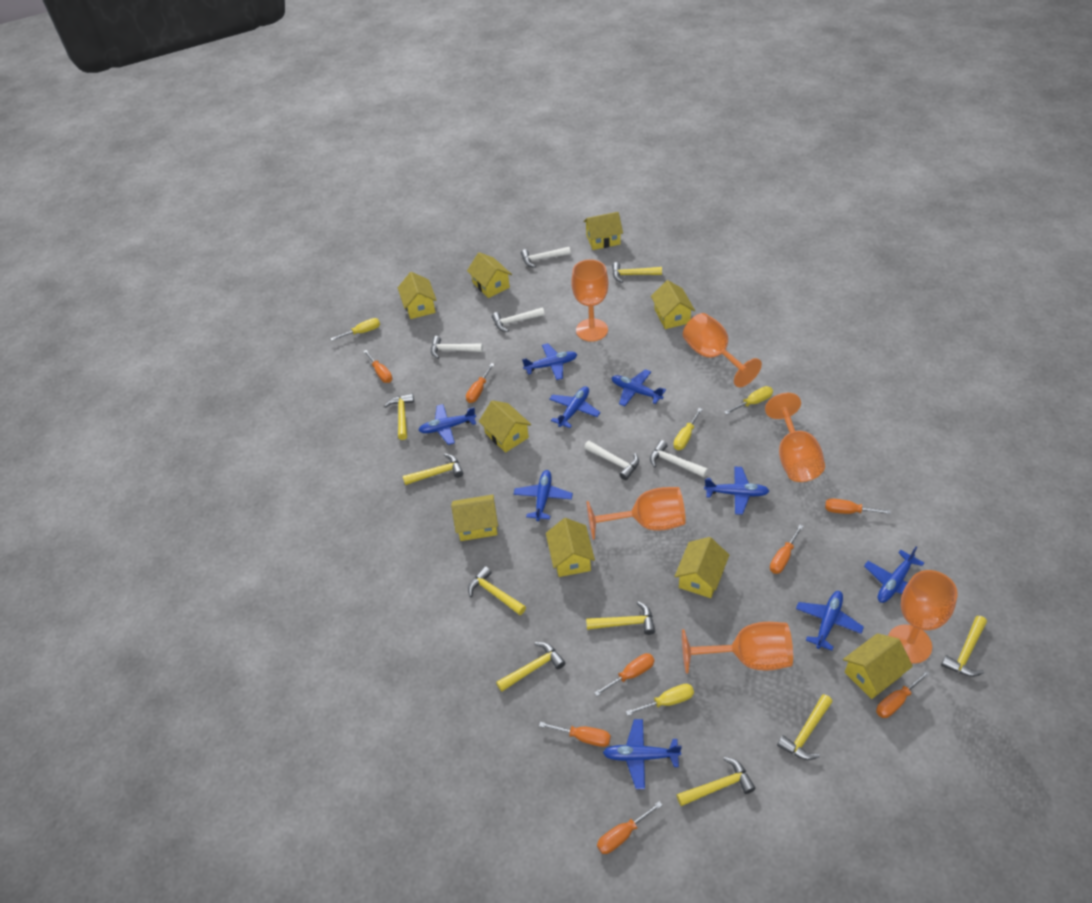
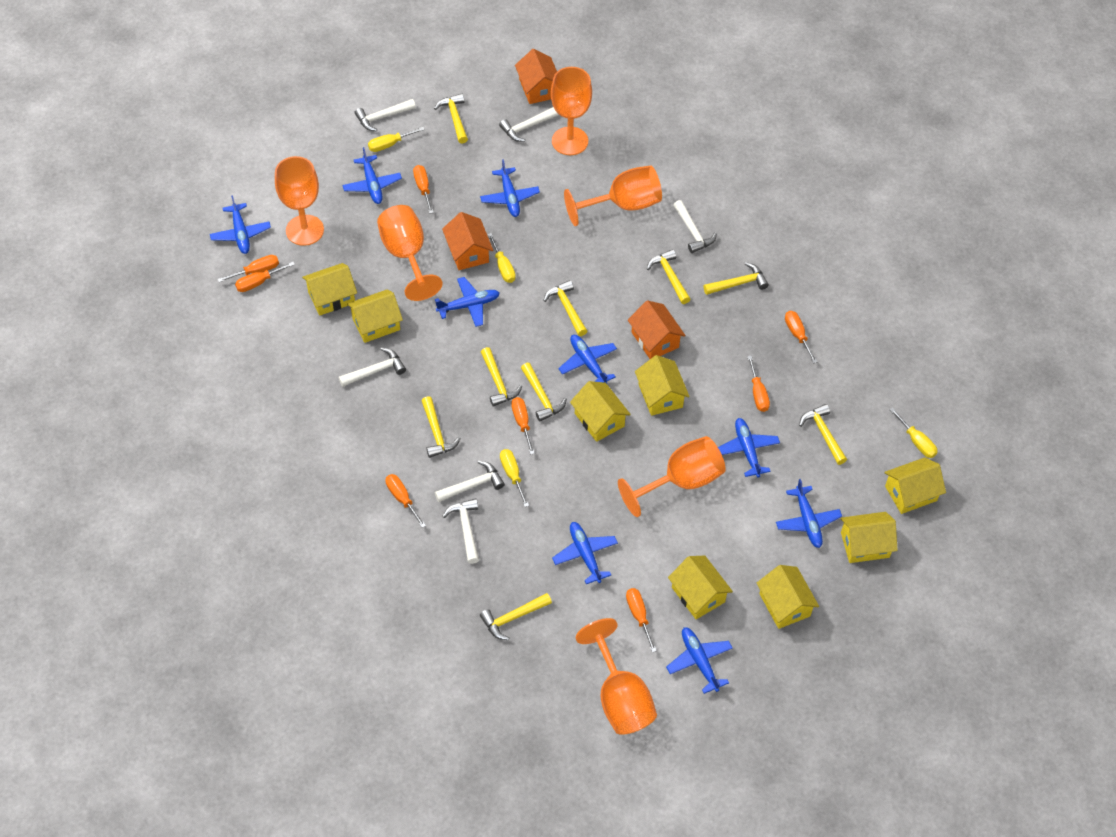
orange house: 0 -> 3
white hammer: 5 -> 6
yellow house: 9 -> 8

